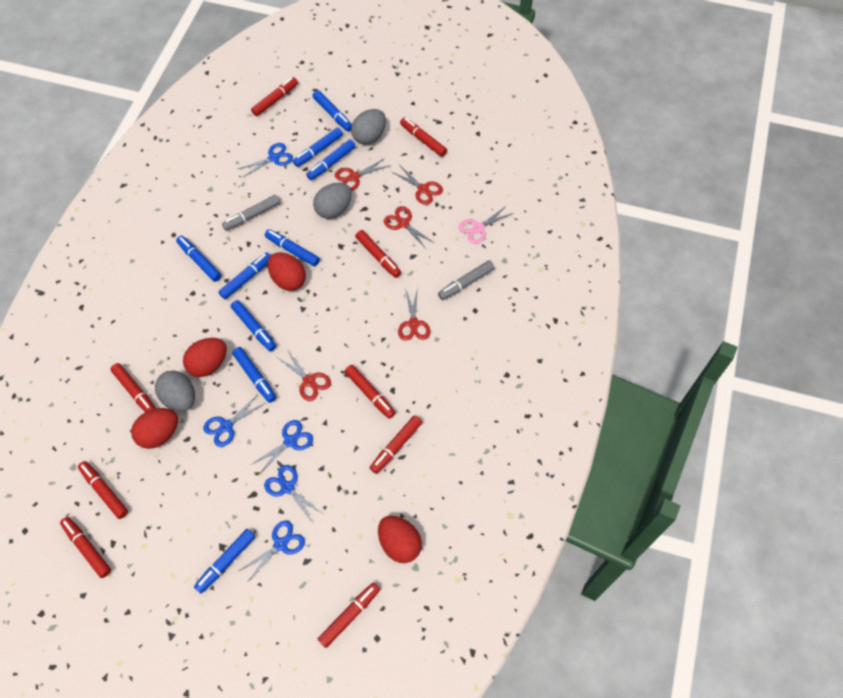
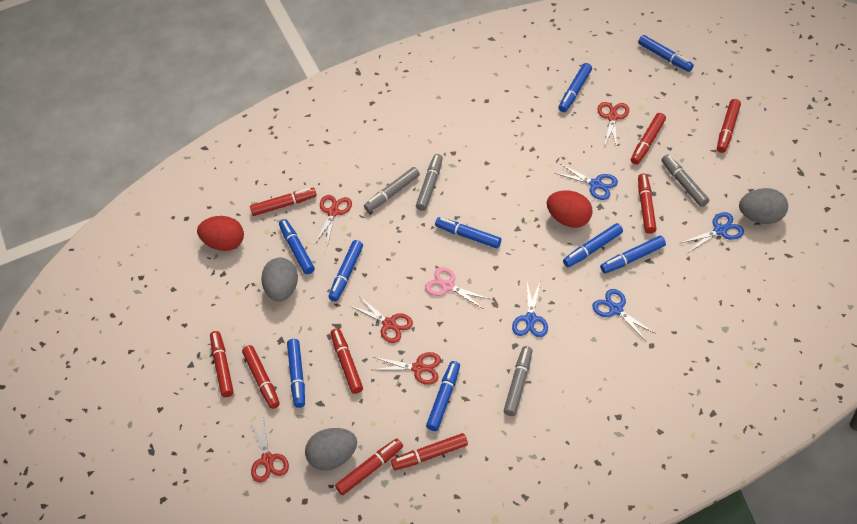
blue scissors: 5 -> 4
grey marker: 2 -> 4
red egg: 4 -> 2

